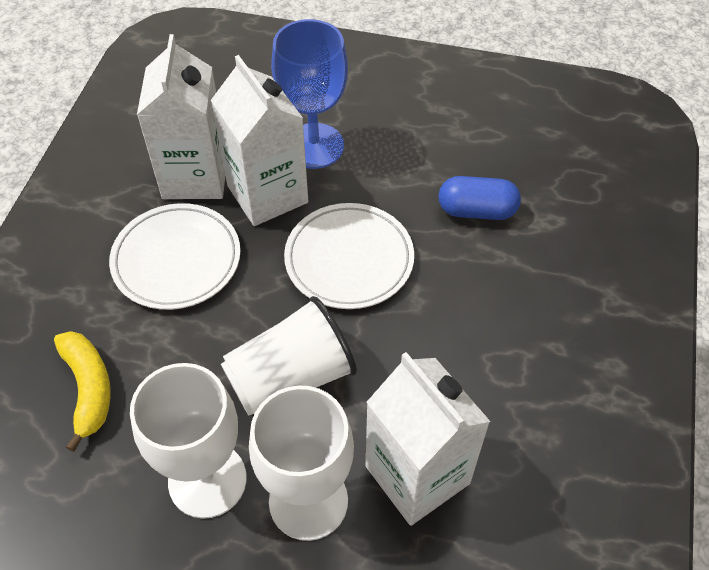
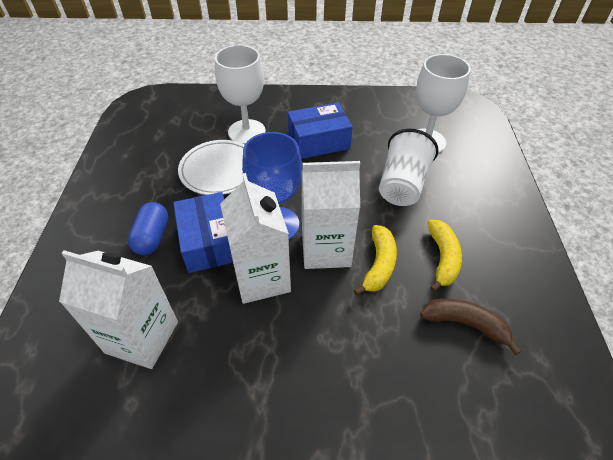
blue box: 0 -> 2
brown banana: 0 -> 1
white plate: 2 -> 1
yellow banana: 1 -> 2

